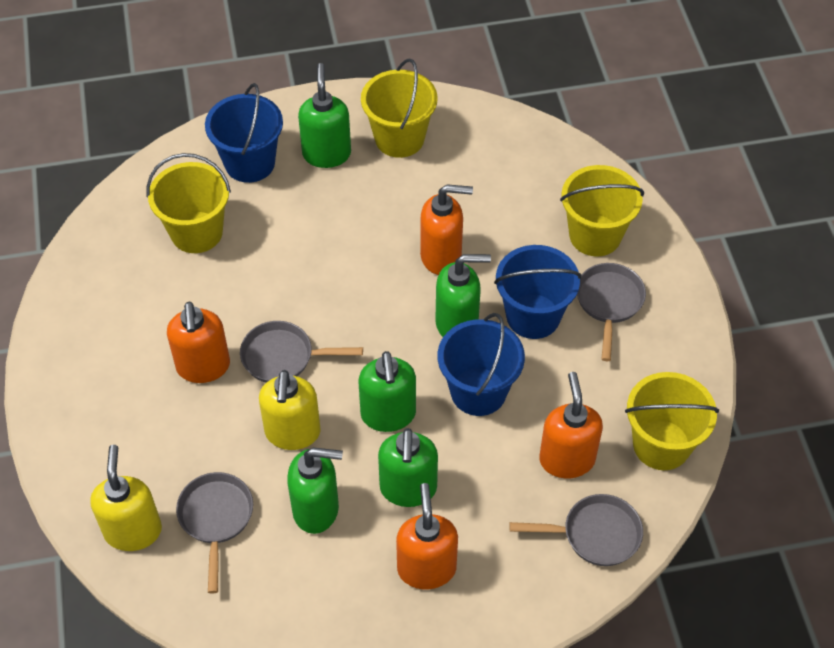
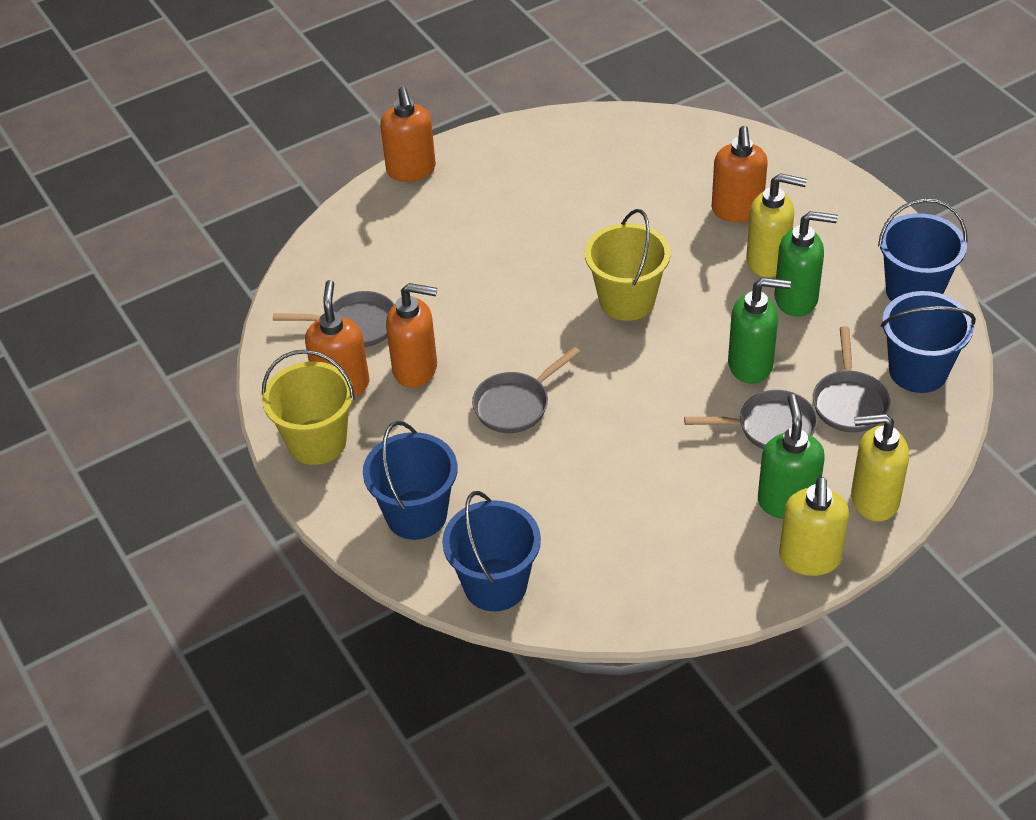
blue bucket: 3 -> 4
green soap dispenser: 5 -> 3
yellow bucket: 4 -> 2
yellow soap dispenser: 2 -> 3

